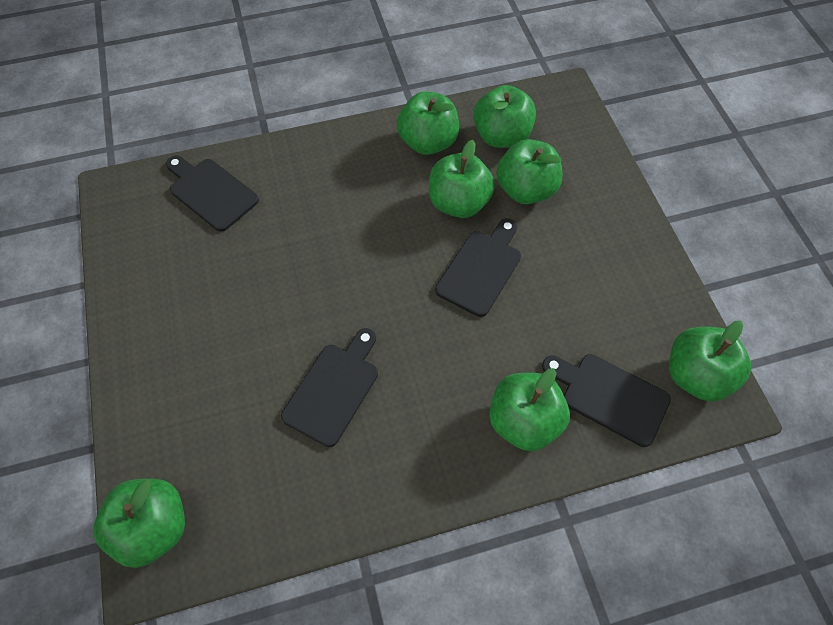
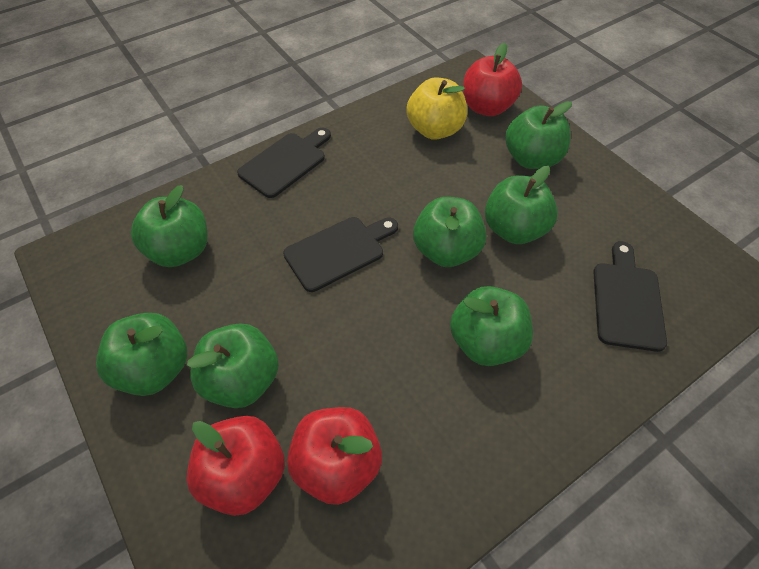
black cutting board: 4 -> 3
red apple: 0 -> 3
yellow apple: 0 -> 1

